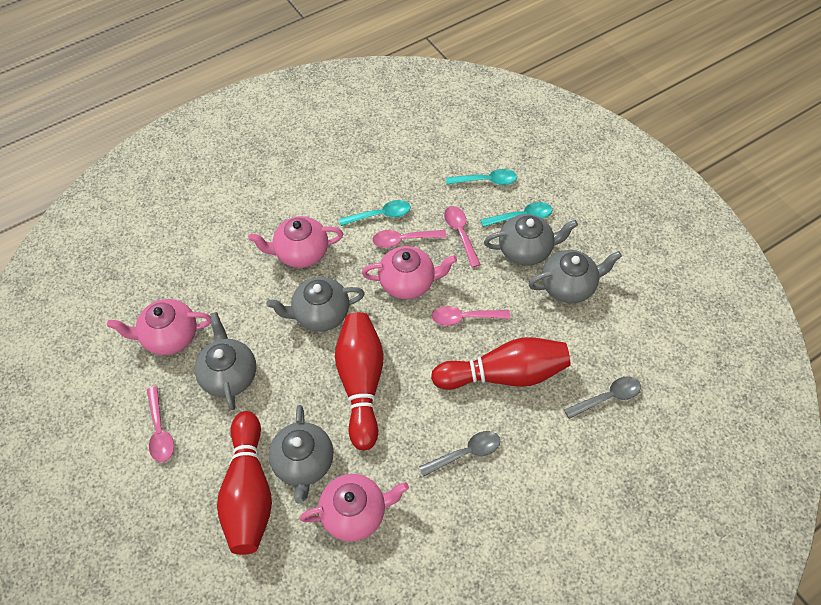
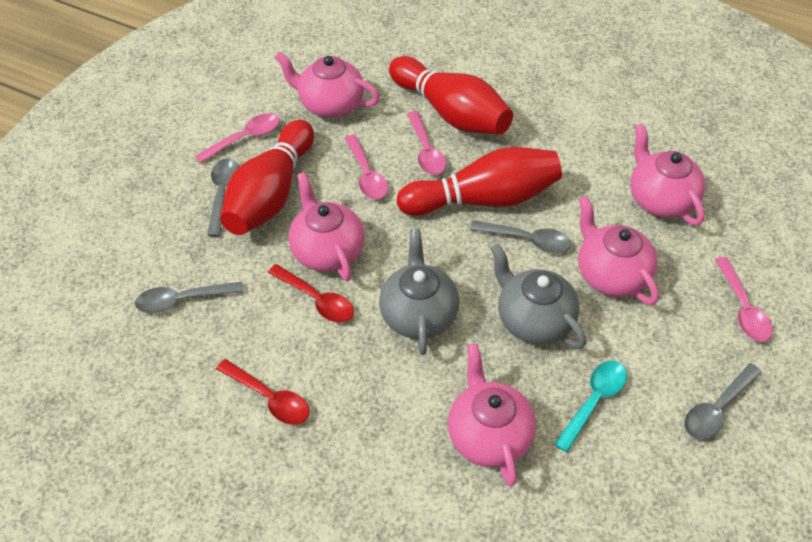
grey spoon: 2 -> 4
grey teapot: 5 -> 2
pink teapot: 4 -> 5
red spoon: 0 -> 2
turquoise spoon: 3 -> 1

